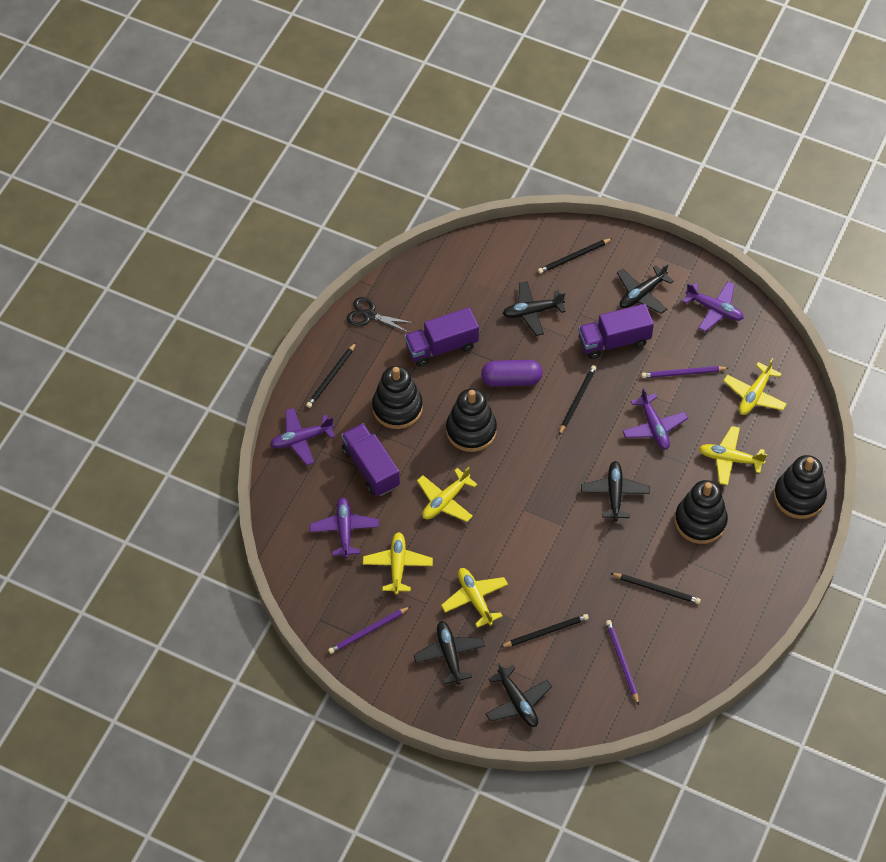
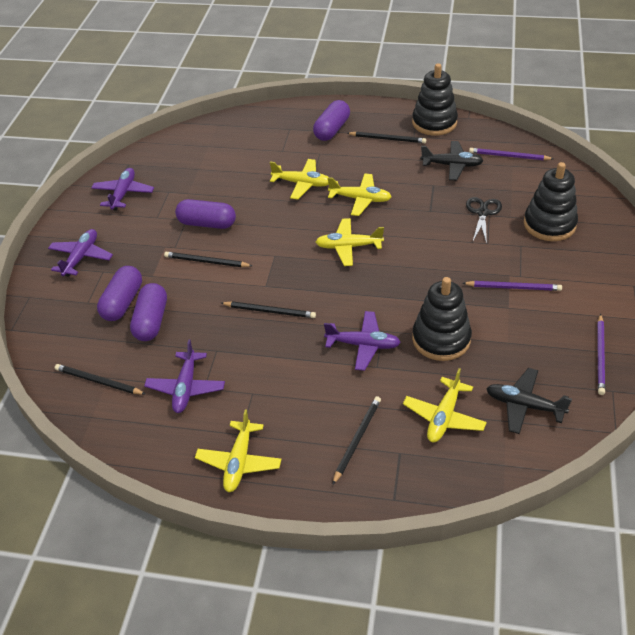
black plane: 5 -> 2
black stacking toy: 4 -> 3
purple capsule: 1 -> 4
purple truck: 3 -> 0

